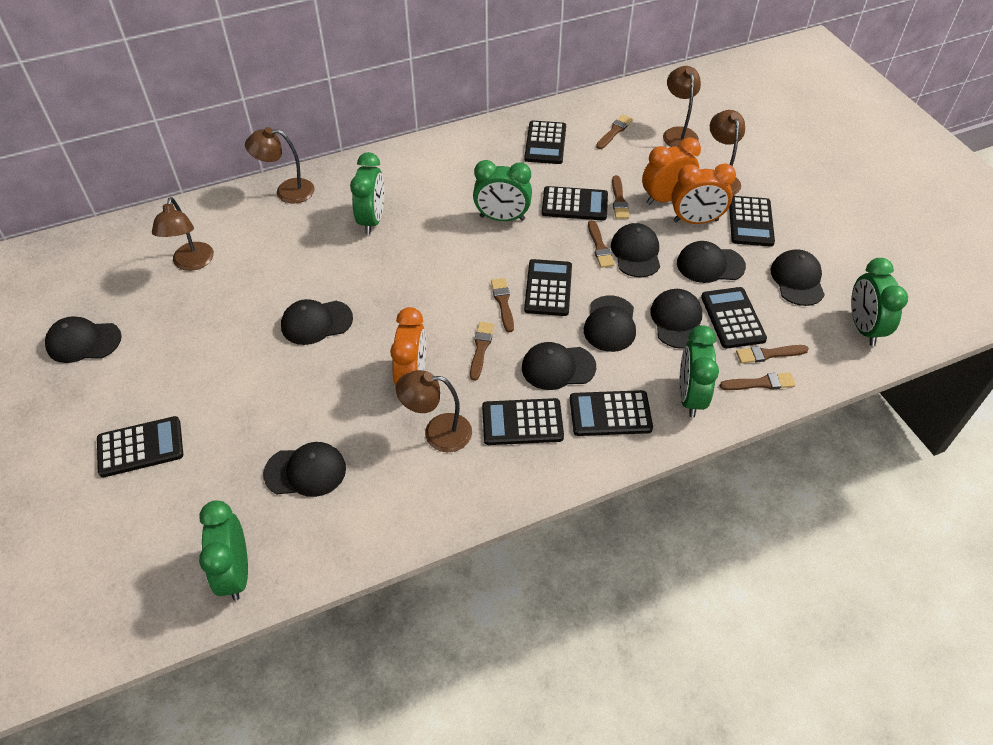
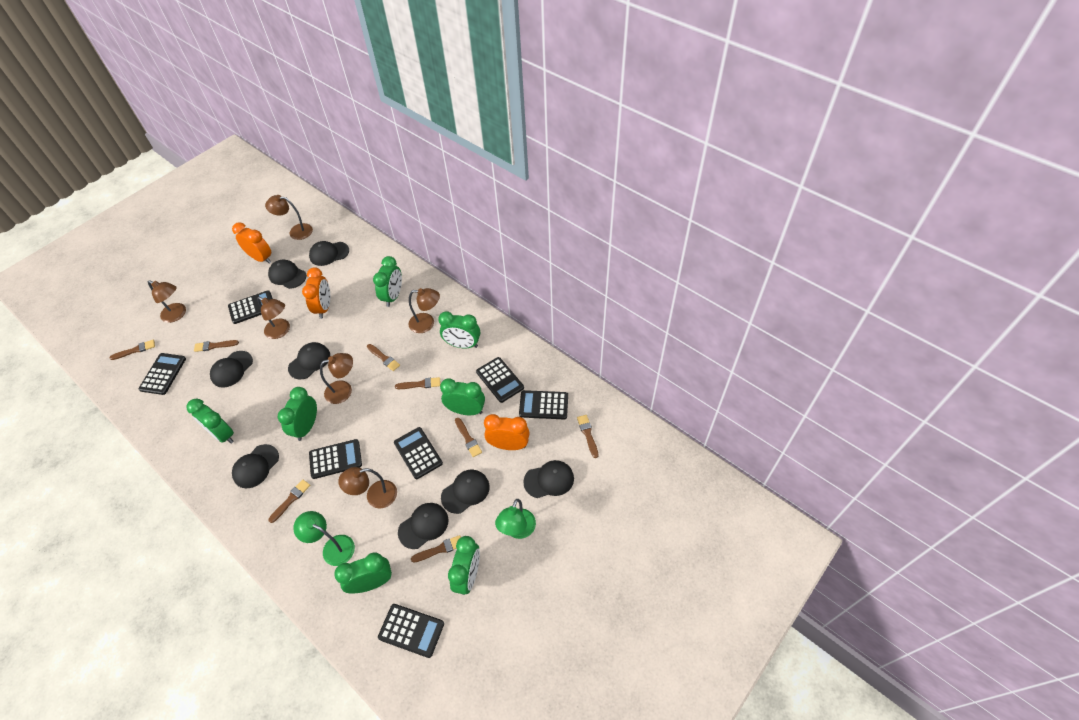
black calculator: 8 -> 7
black cap: 9 -> 8
brown brush: 7 -> 8
brown lamp: 5 -> 6
green clock: 5 -> 7
green lamp: 0 -> 2

